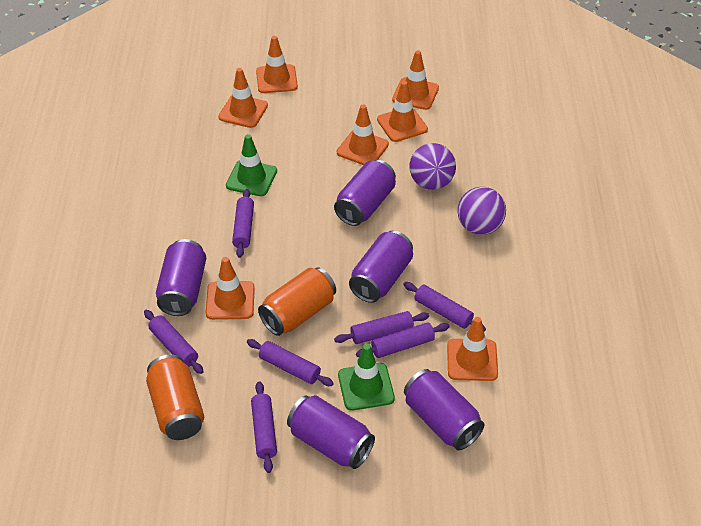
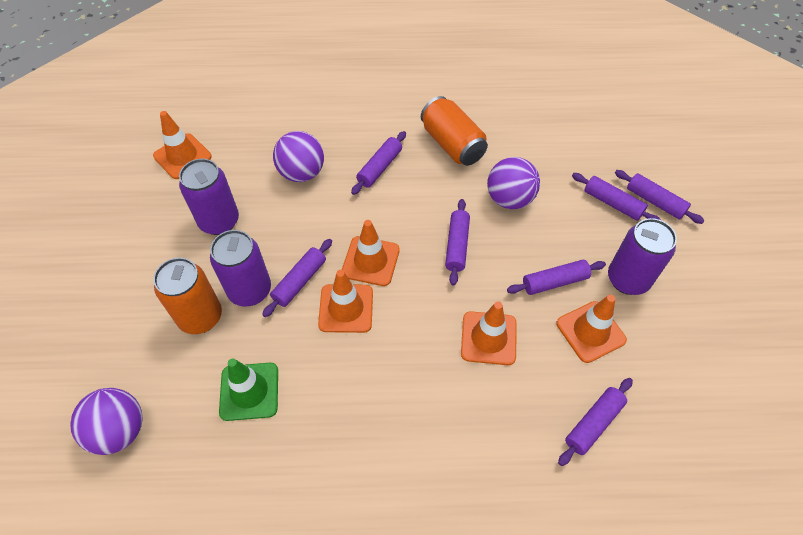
green traffic cone: 2 -> 1
orange traffic cone: 7 -> 5
purple ball: 2 -> 3
purple can: 5 -> 3

